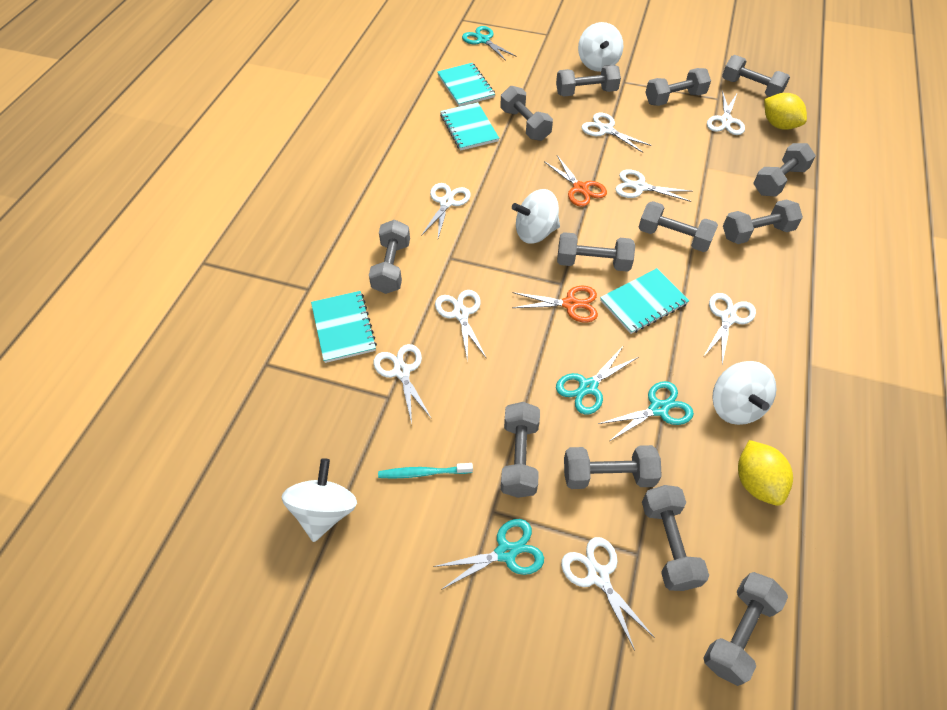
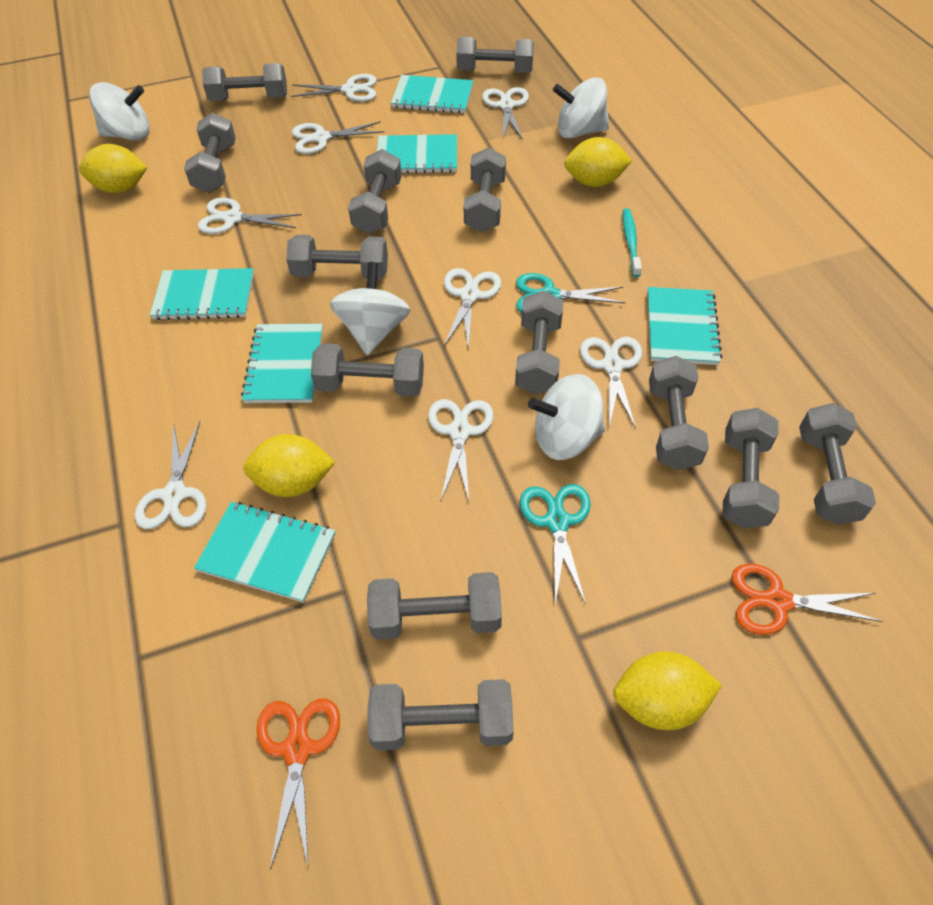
turquoise notebook: 4 -> 6
turquoise scissors: 4 -> 2
yellow lemon: 2 -> 4

